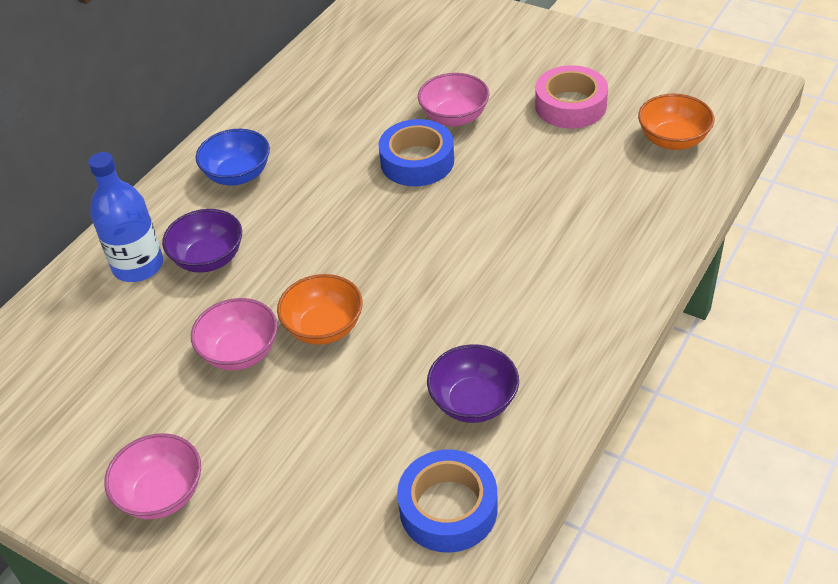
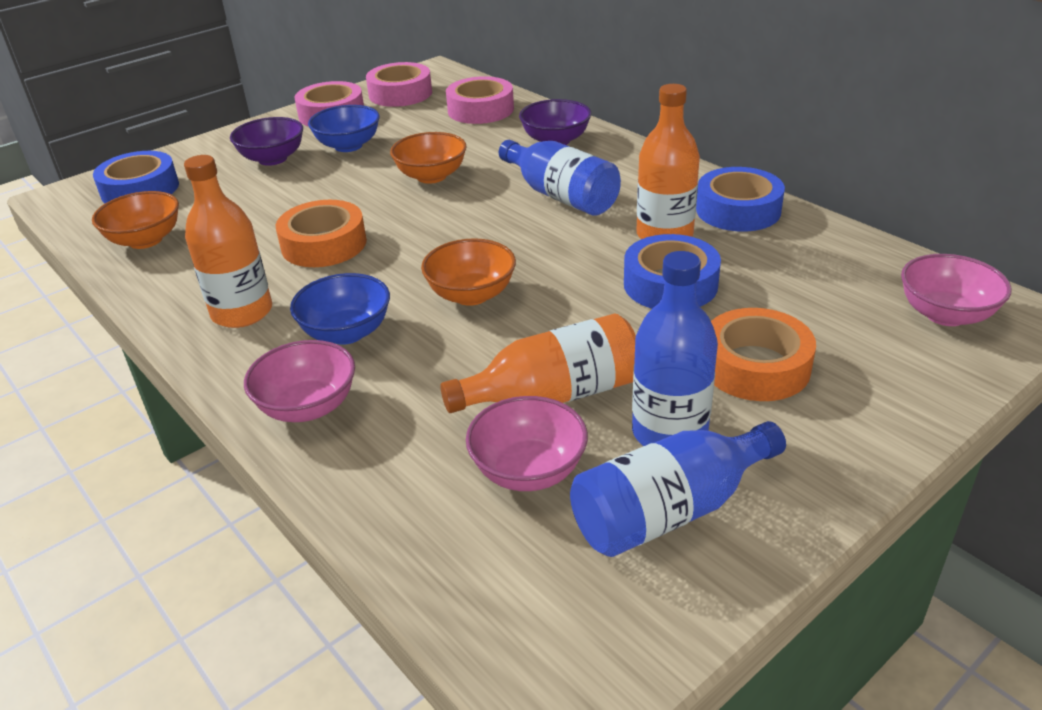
blue bottle: 1 -> 3
blue bowl: 1 -> 2
blue tape: 2 -> 3
orange bottle: 0 -> 3
orange bowl: 2 -> 3
orange tape: 0 -> 2
pink tape: 1 -> 3

